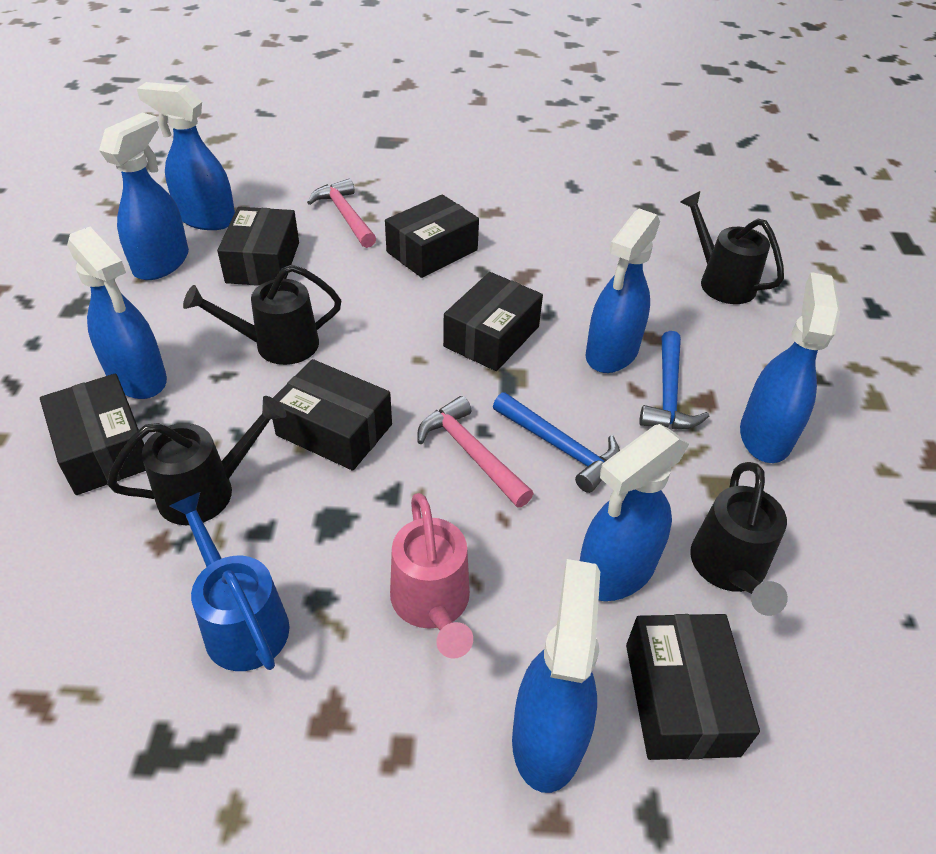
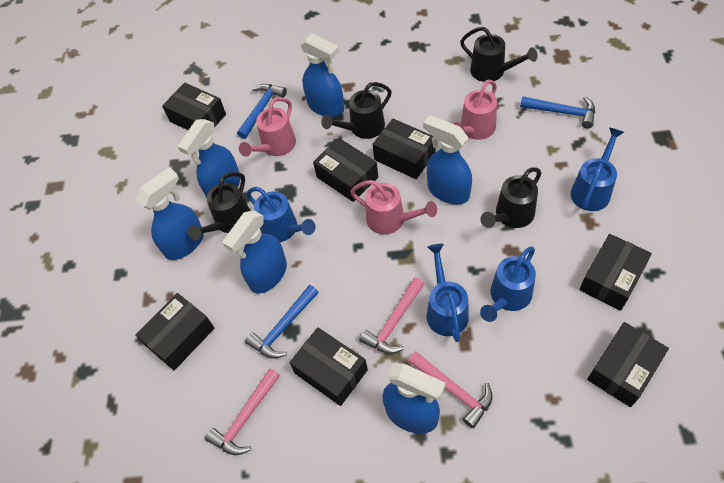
black box: 6 -> 7
blue hammer: 2 -> 3
blue spray bottle: 7 -> 6
blue watering can: 1 -> 4
pink hammer: 2 -> 3
pink watering can: 1 -> 3

